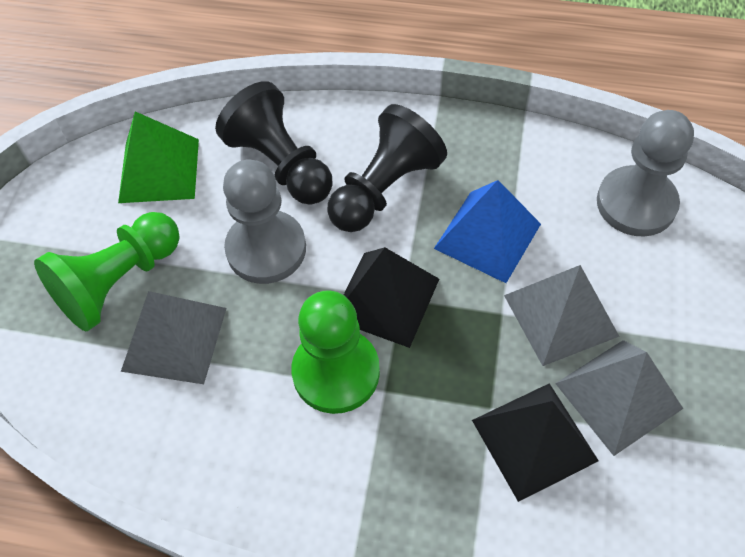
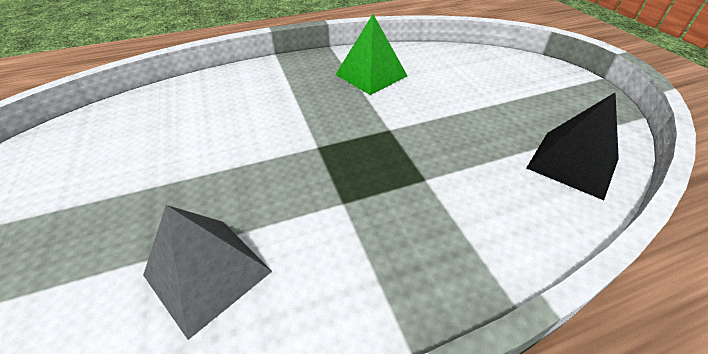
black pawn: 2 -> 0
black pyramid: 2 -> 1
blue pyramid: 1 -> 0
green pawn: 2 -> 0
grey pawn: 2 -> 0
grey pyramid: 3 -> 1

